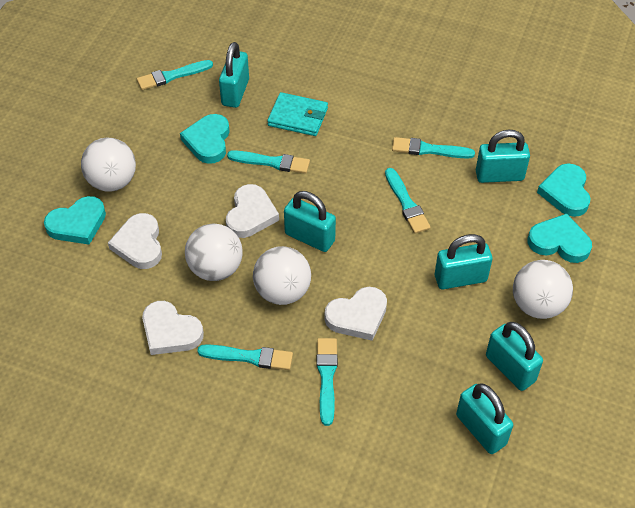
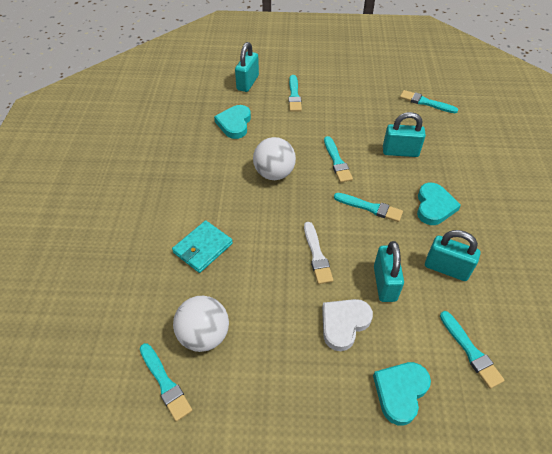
turquoise heart: 4 -> 3
turquoise padlock: 6 -> 4
white ball: 4 -> 2
white brush: 0 -> 1
white heart: 4 -> 1

